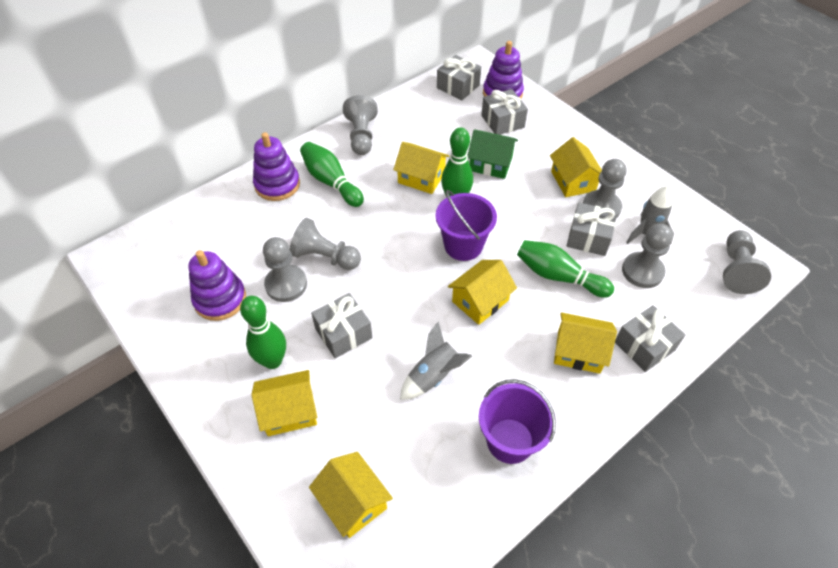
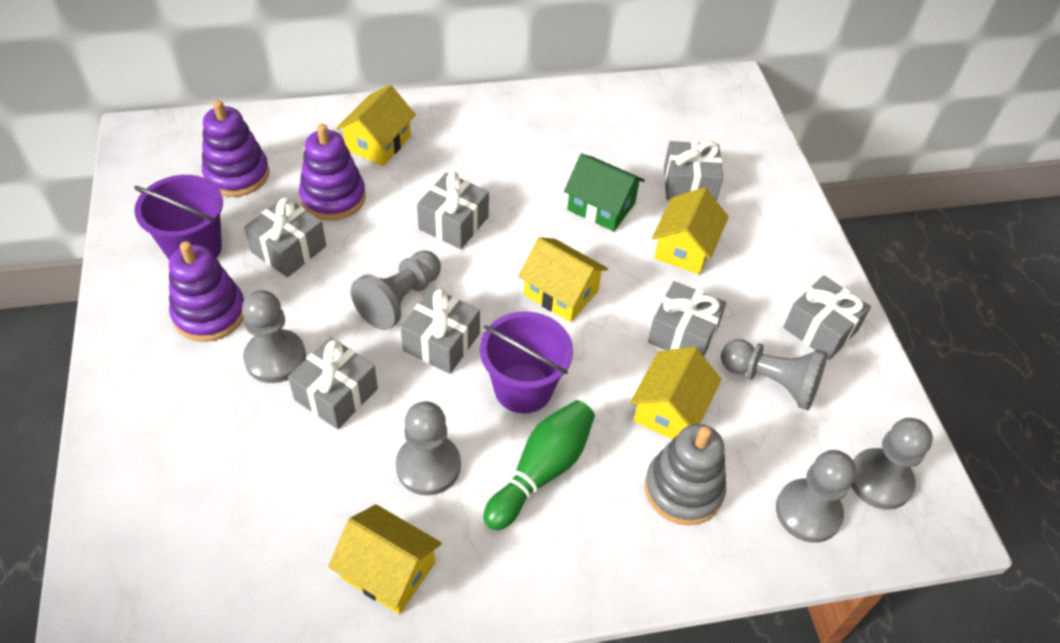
green bowling pin: 4 -> 1
grey gift: 5 -> 7
grey rocket: 2 -> 0
grey stacking toy: 0 -> 1
yellow house: 6 -> 5

